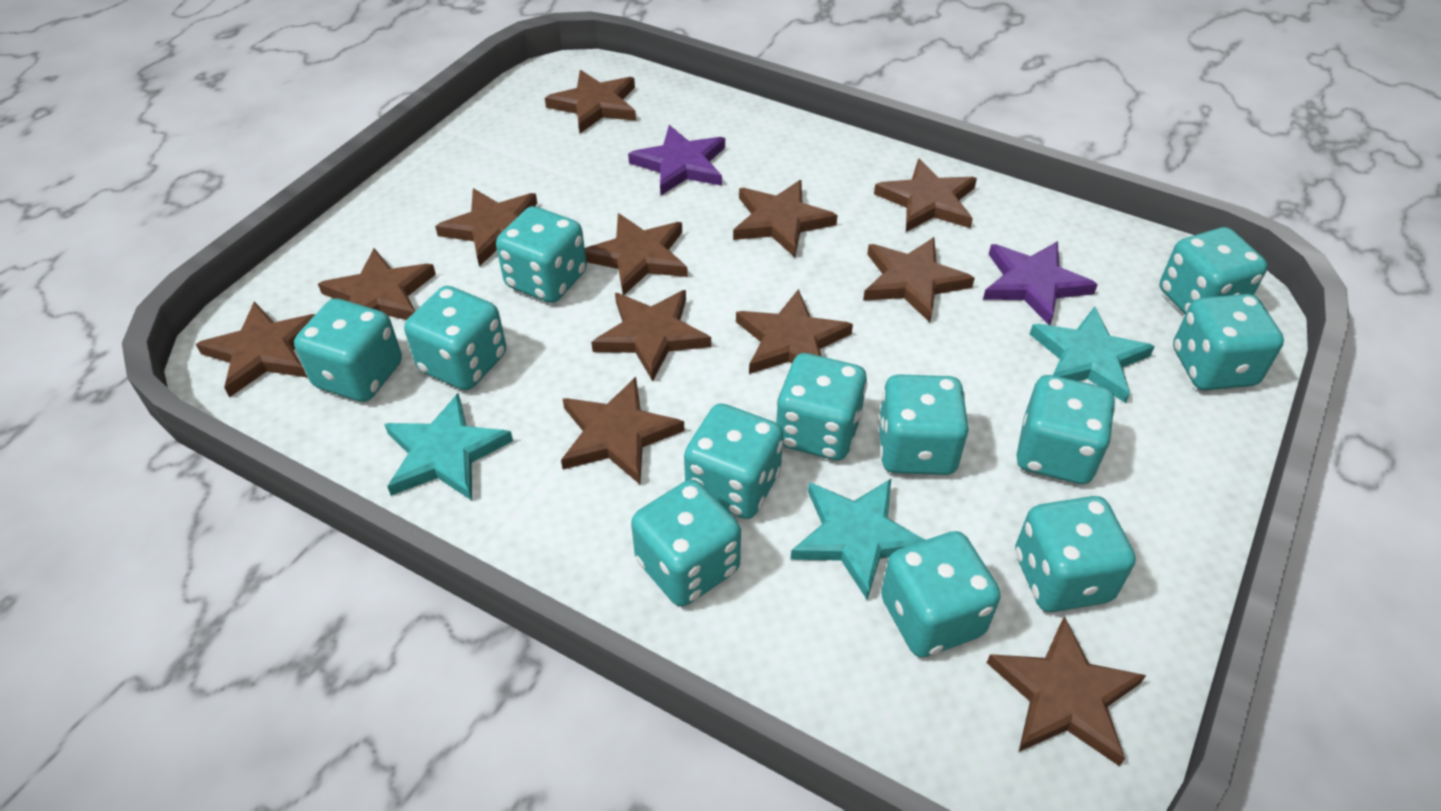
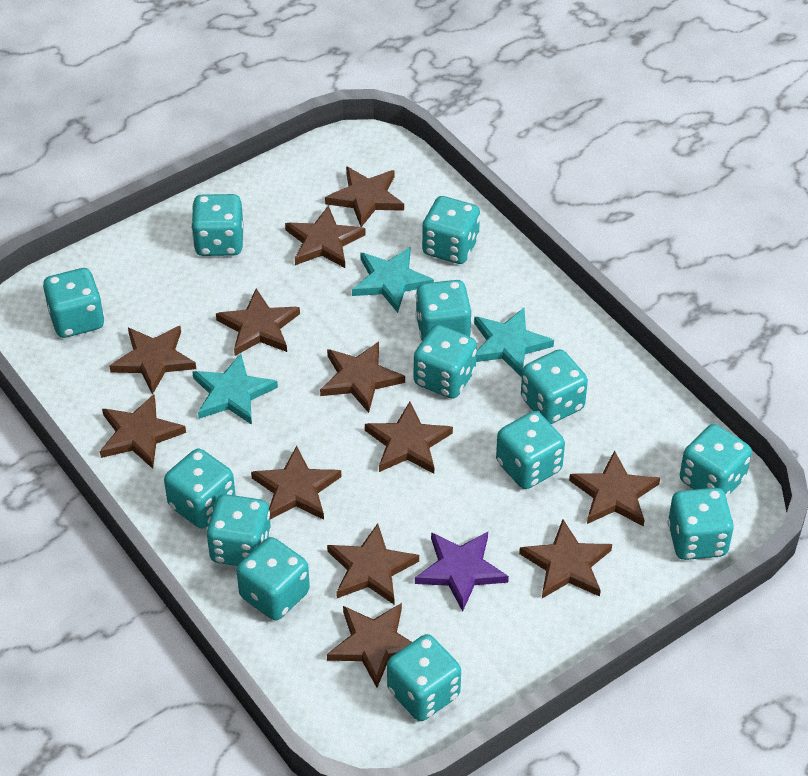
purple star: 2 -> 1
turquoise dice: 12 -> 13

